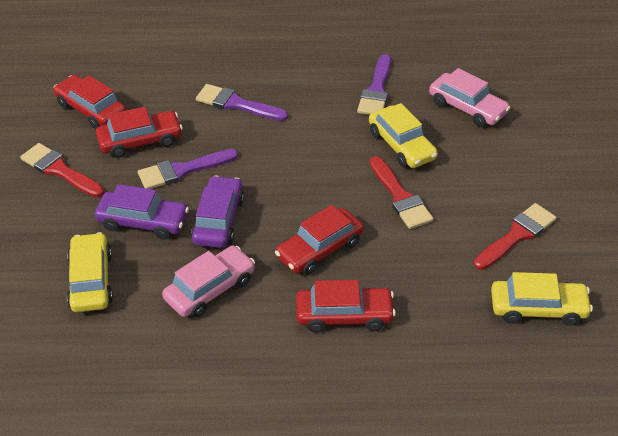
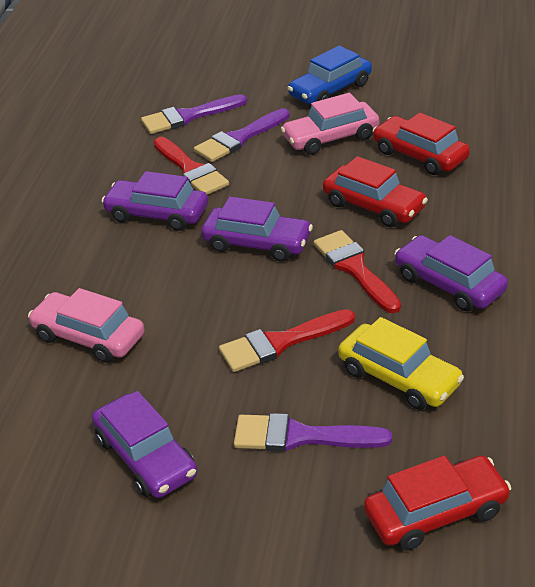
blue car: 0 -> 1
purple car: 2 -> 4
red car: 4 -> 3
yellow car: 3 -> 1

